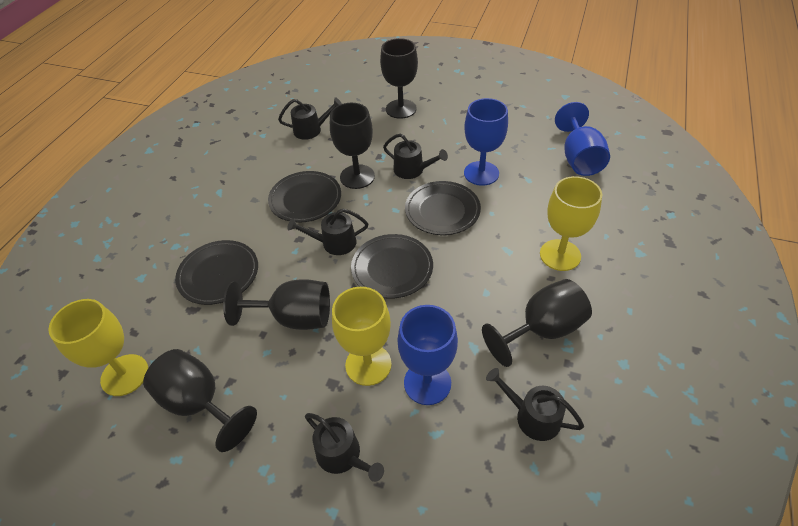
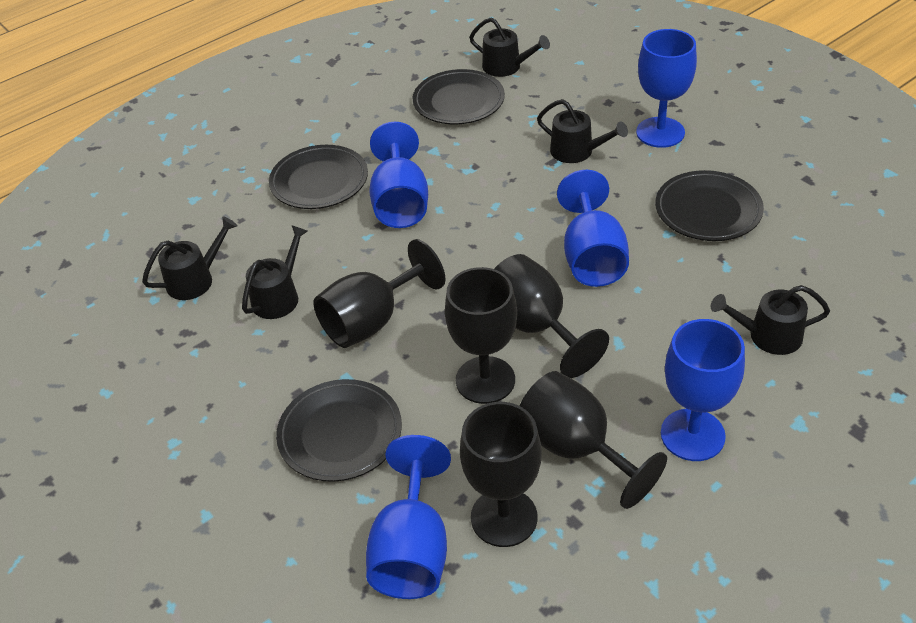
blue goblet: 3 -> 5
yellow goblet: 3 -> 0

